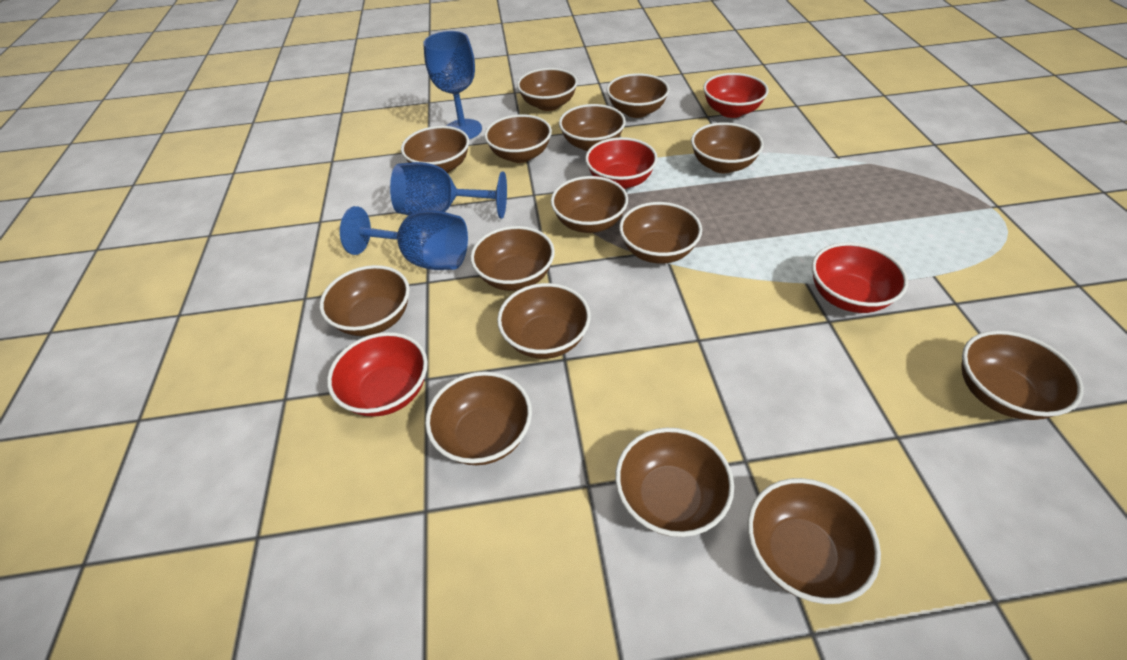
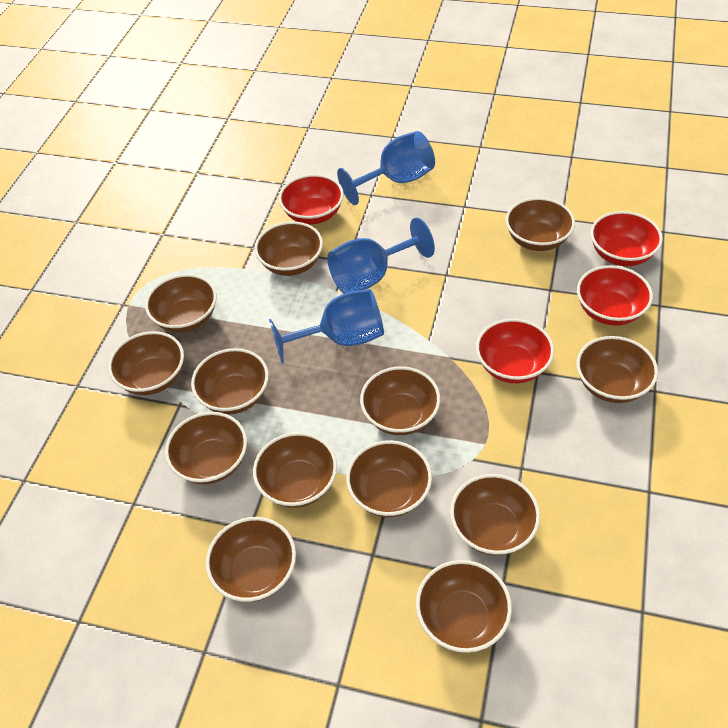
brown bowl: 15 -> 13

